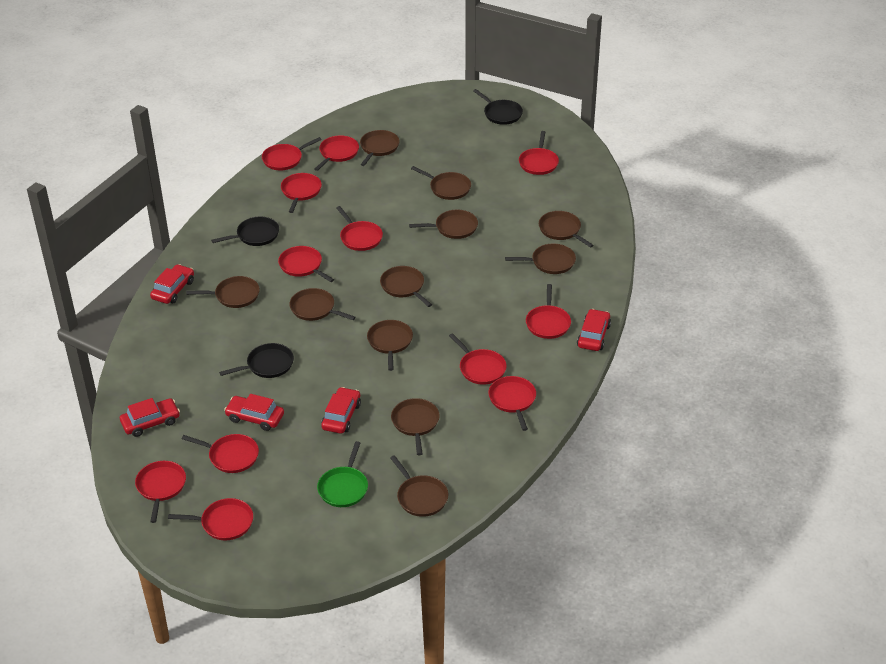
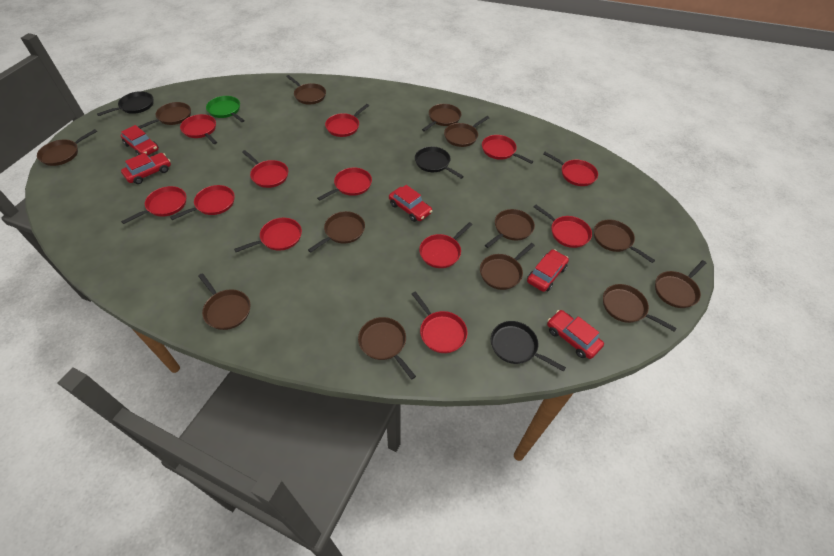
brown pan: 11 -> 13

